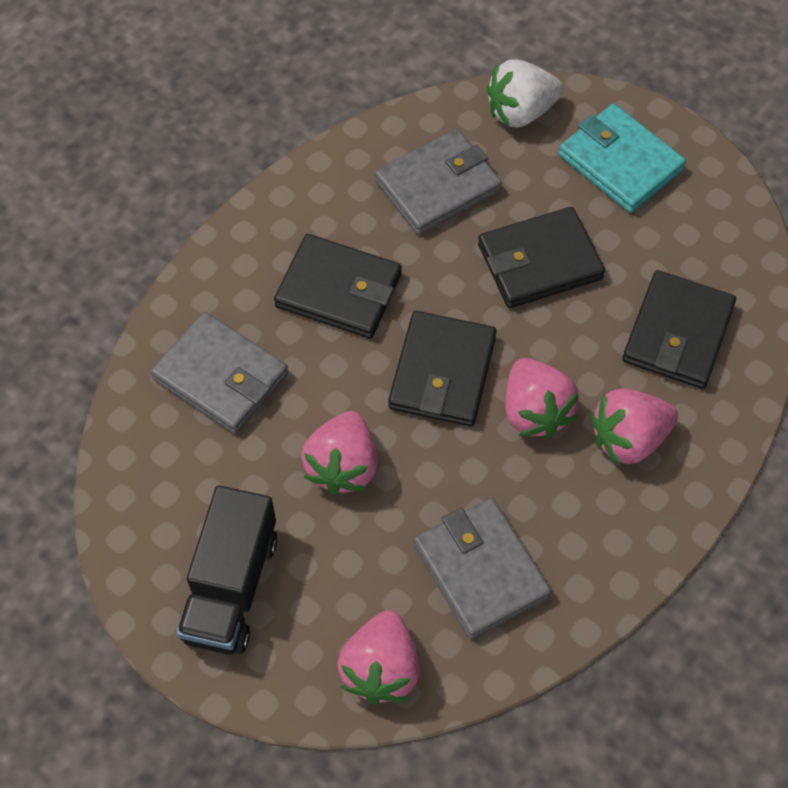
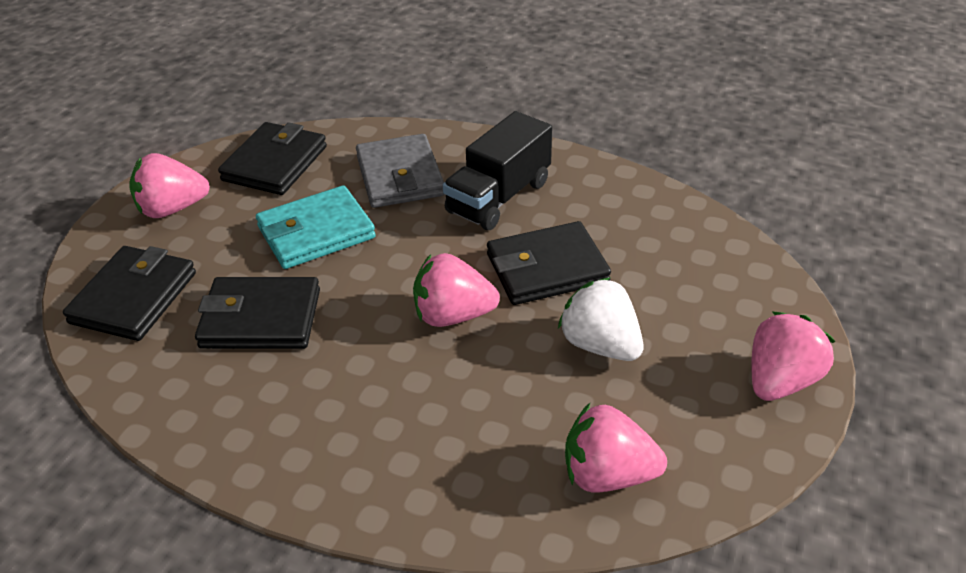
grey wallet: 3 -> 1

